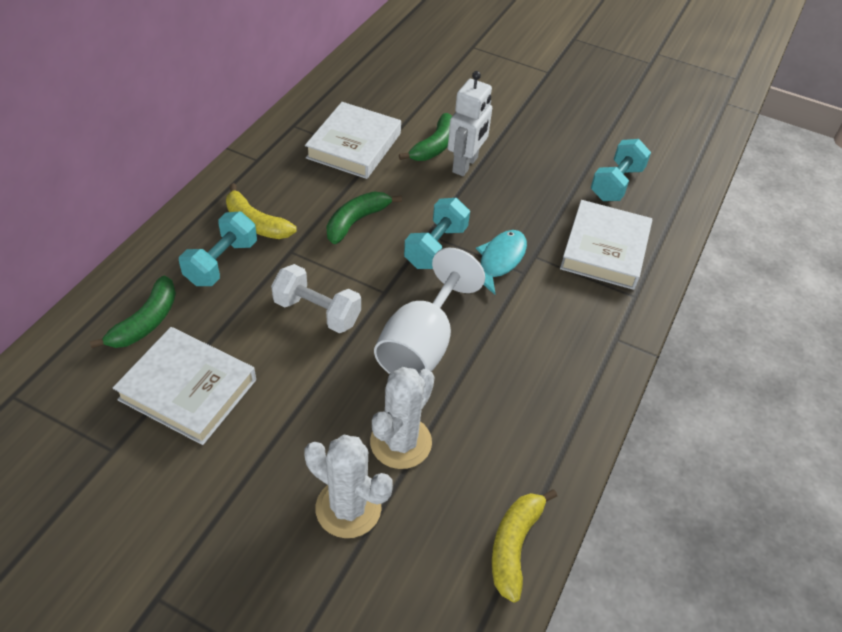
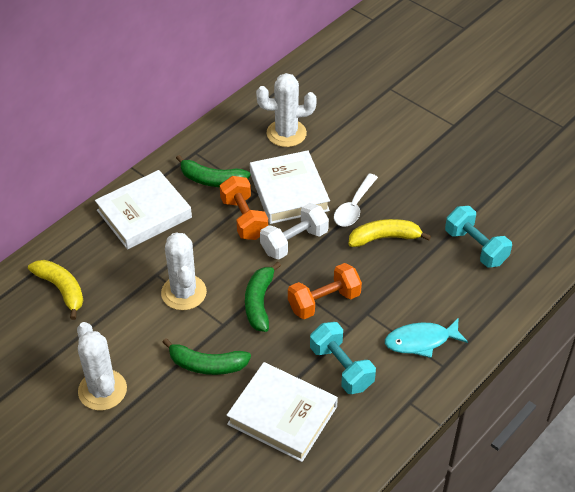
orange dumbbell: 0 -> 2
turquoise dumbbell: 3 -> 2
white cactus: 2 -> 3
white goblet: 1 -> 0
white robot: 1 -> 0
white spoon: 0 -> 1

